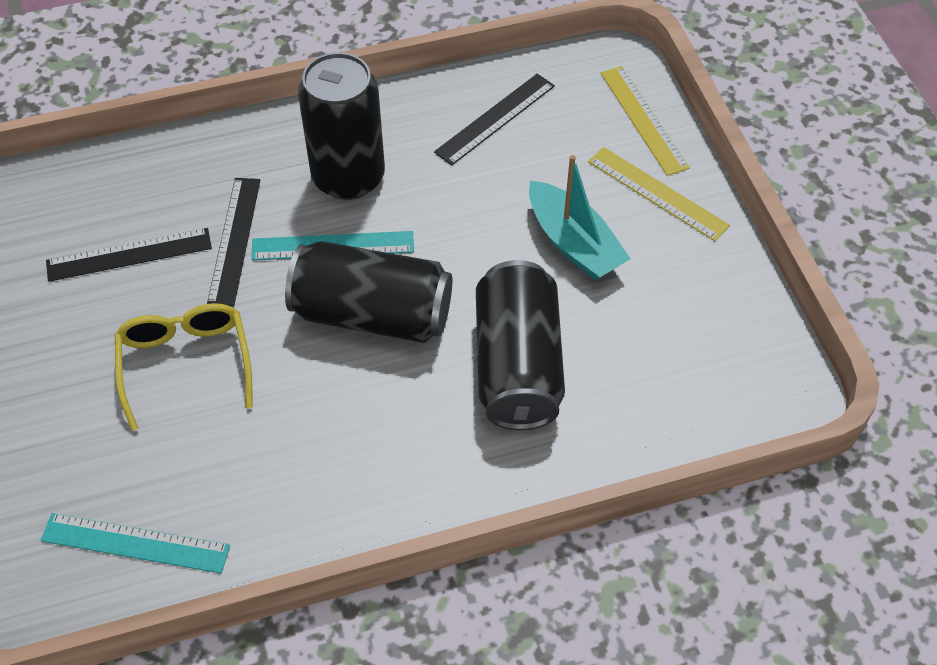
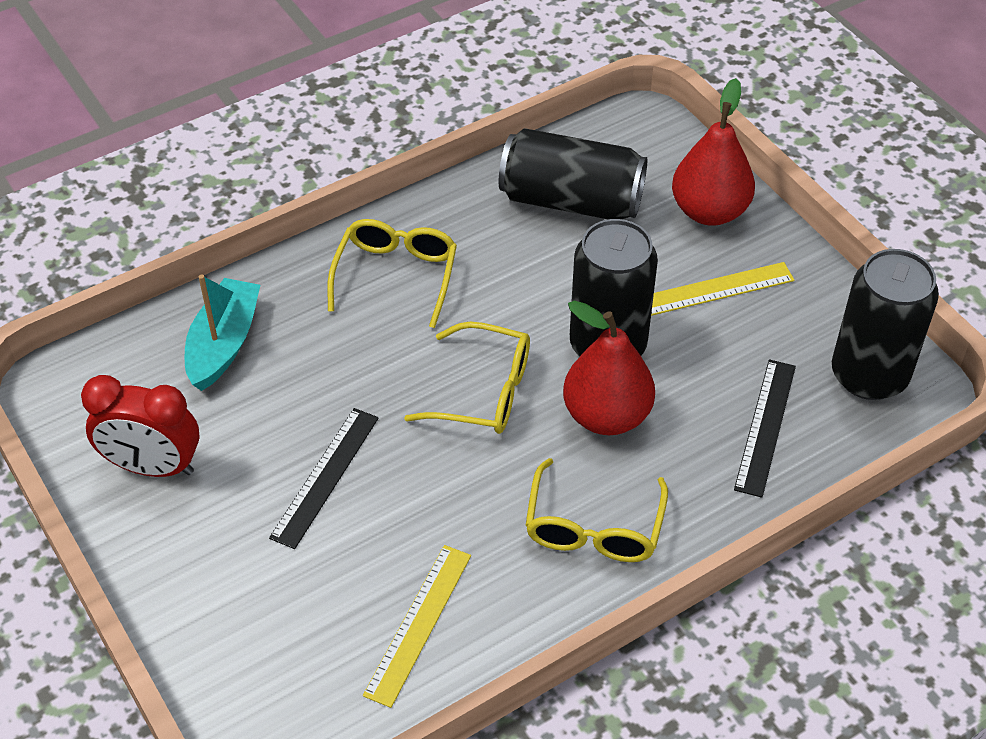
black ruler: 3 -> 2
red clock: 0 -> 1
red pear: 0 -> 2
turquoise ruler: 2 -> 0
yellow glasses: 1 -> 3

